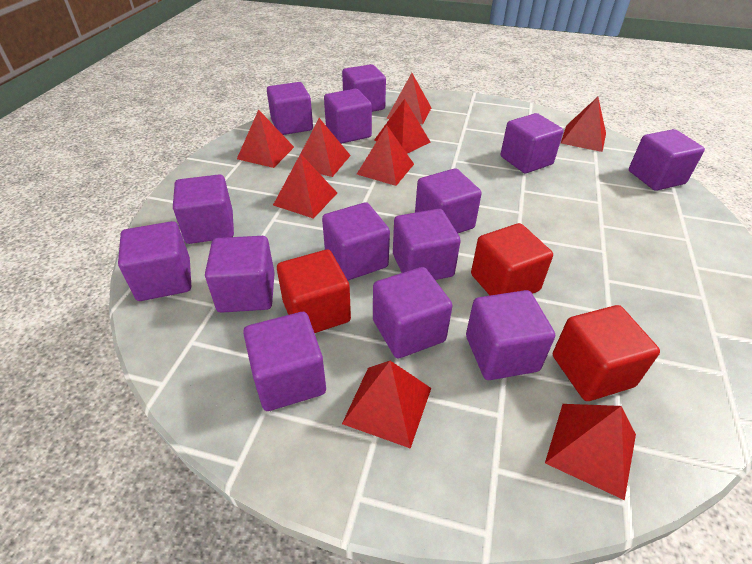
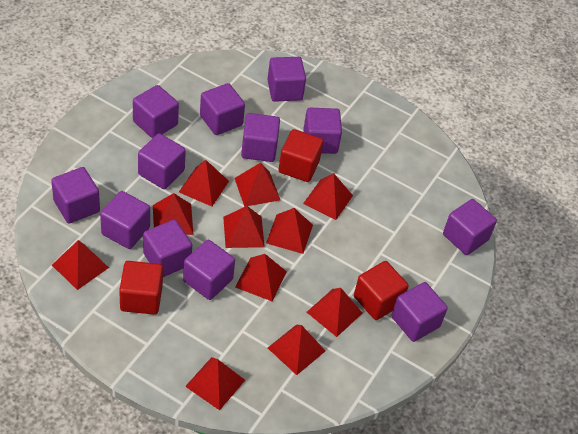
purple cube: 14 -> 12
red pyramid: 9 -> 11

